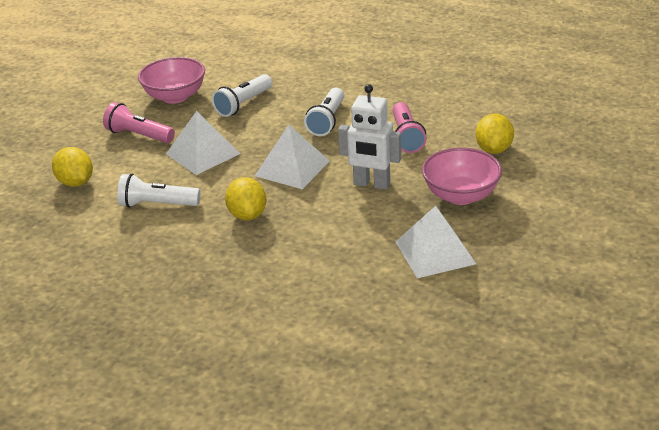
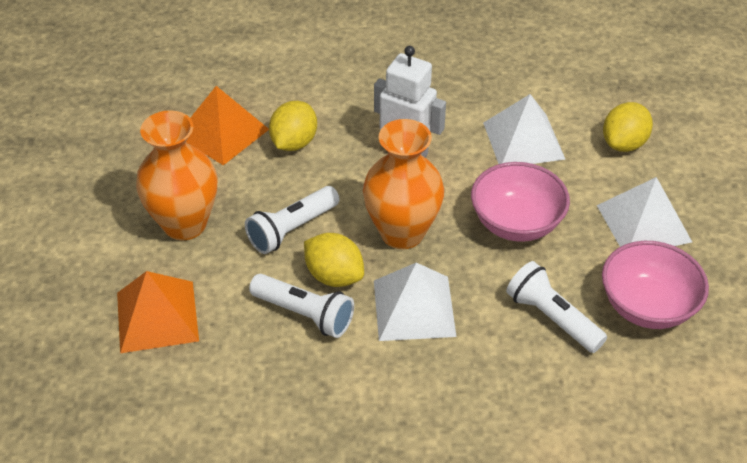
orange pyramid: 0 -> 2
orange vase: 0 -> 2
pink flashlight: 2 -> 0

